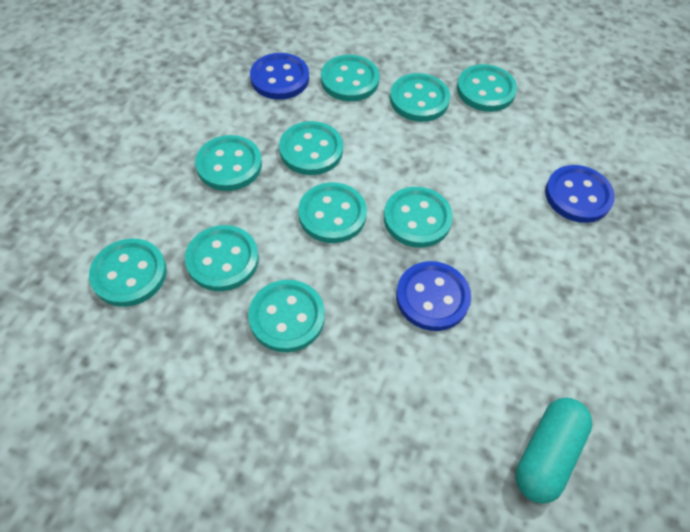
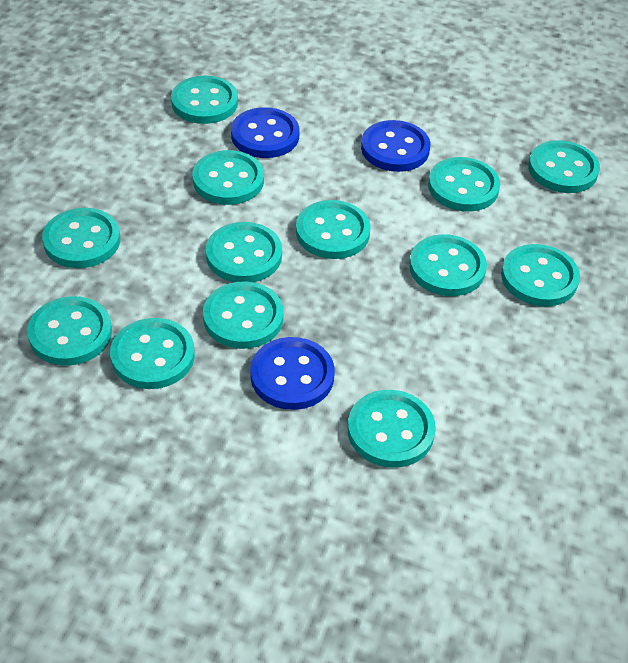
turquoise button: 10 -> 13
turquoise capsule: 1 -> 0

